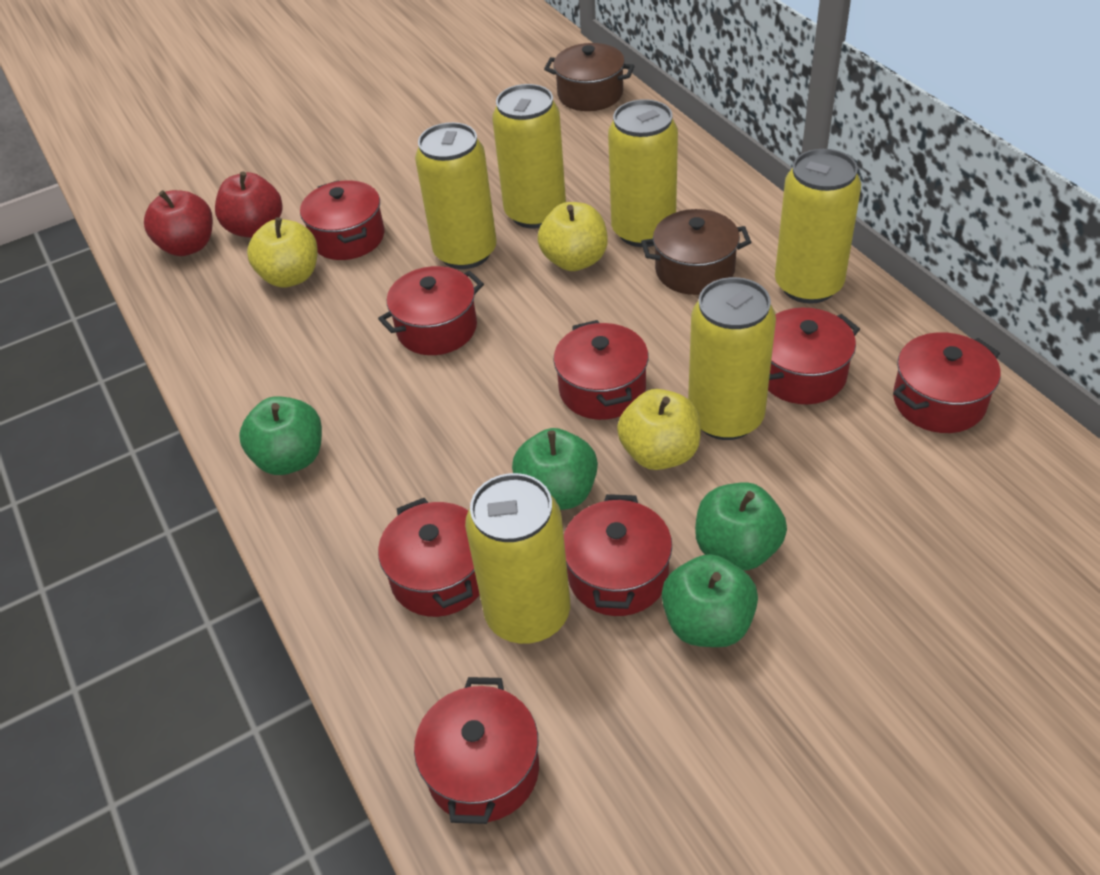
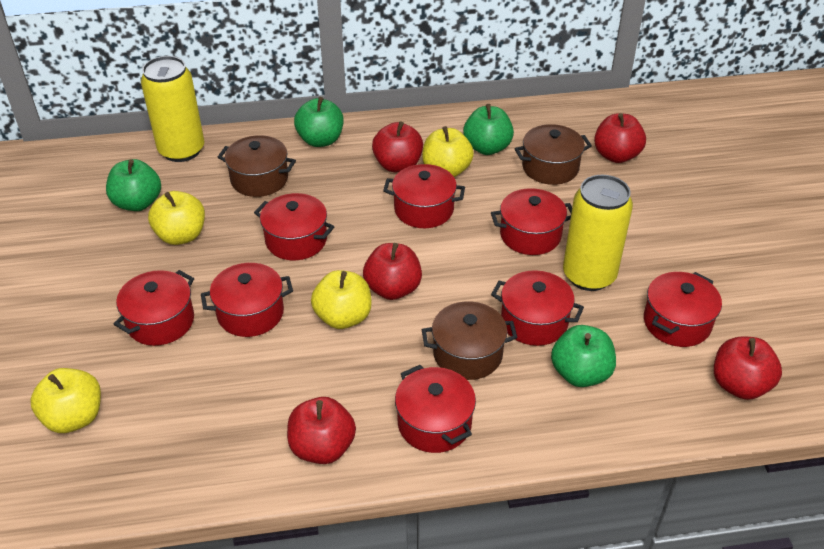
brown pot: 2 -> 3
red apple: 2 -> 5
yellow apple: 3 -> 4
yellow can: 6 -> 2

